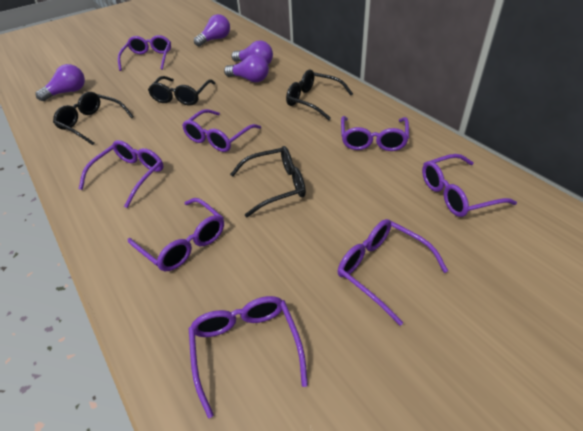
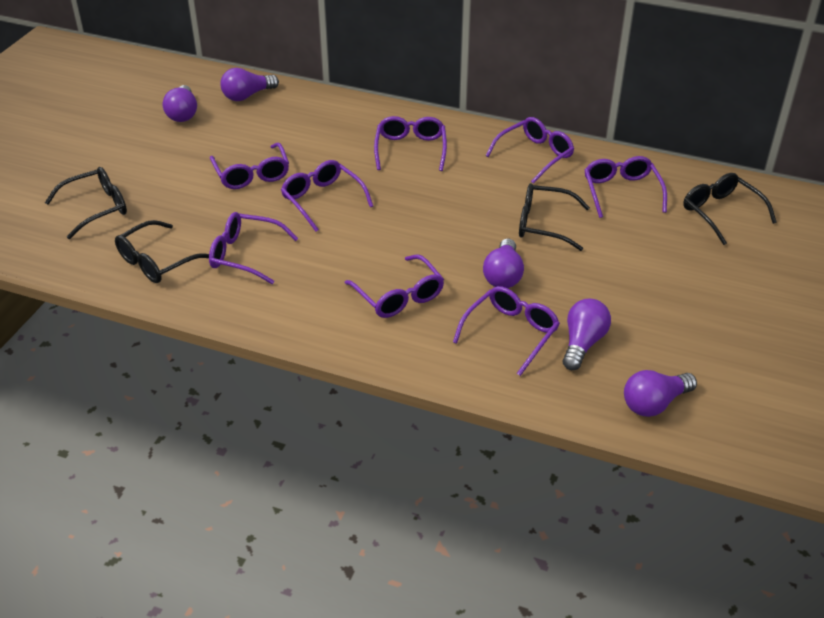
purple light bulb: 4 -> 5

